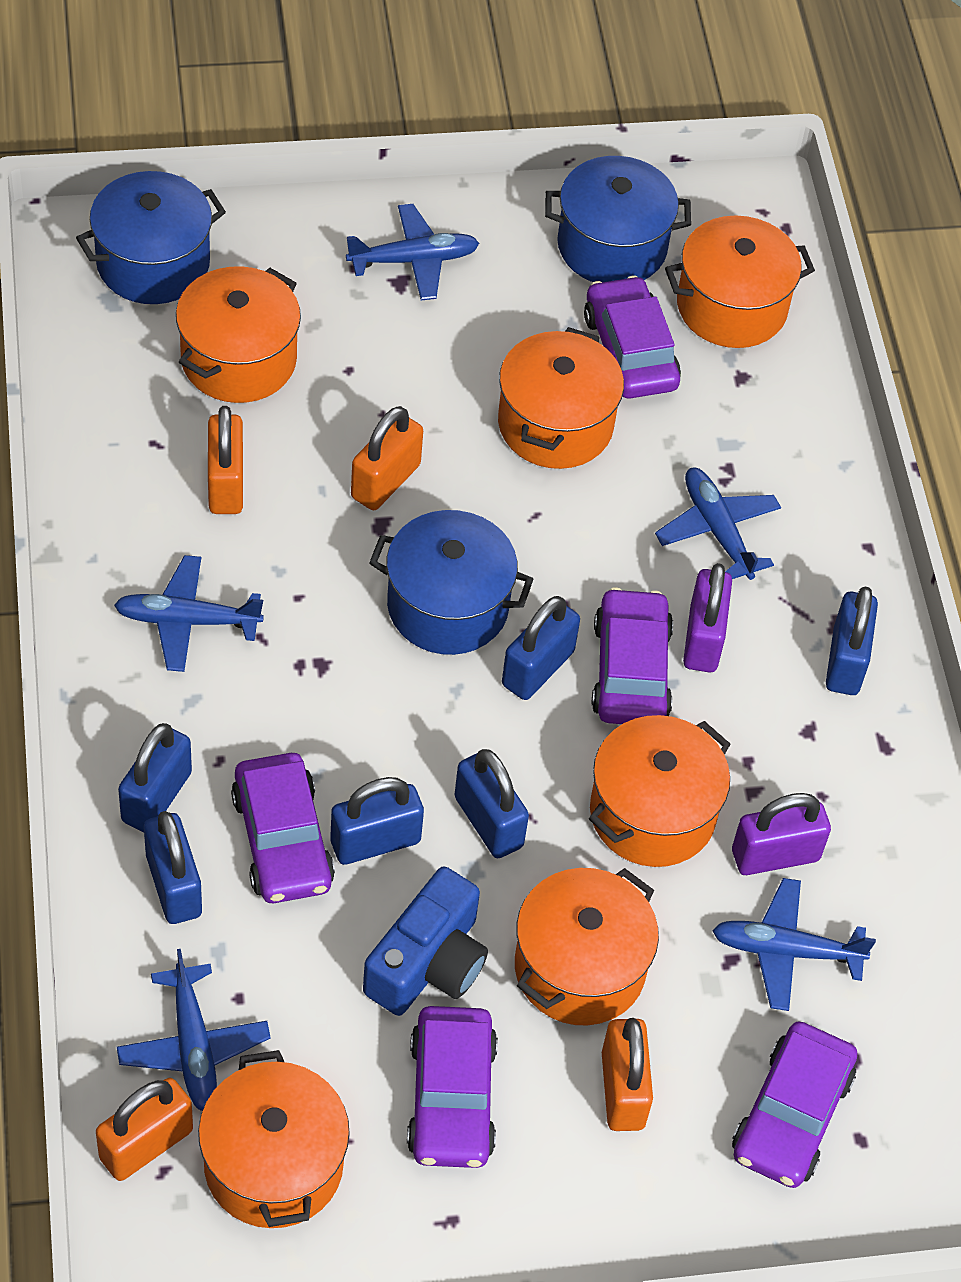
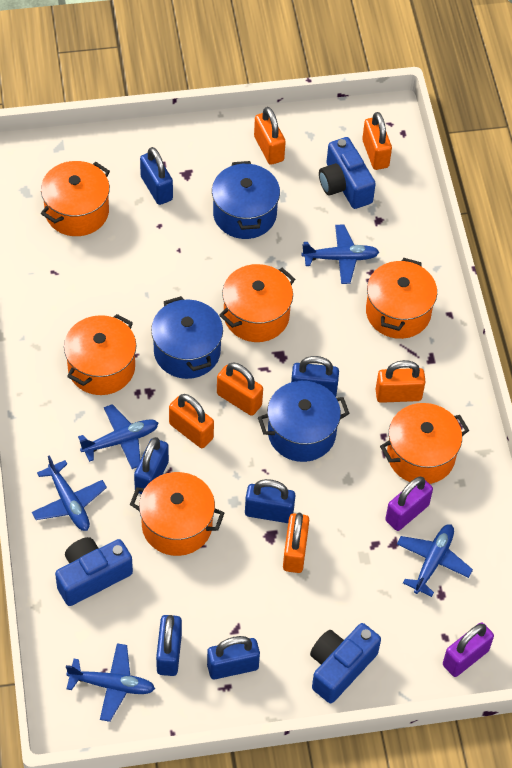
blue camera: 1 -> 3
orange padlock: 4 -> 6
purple car: 5 -> 0

